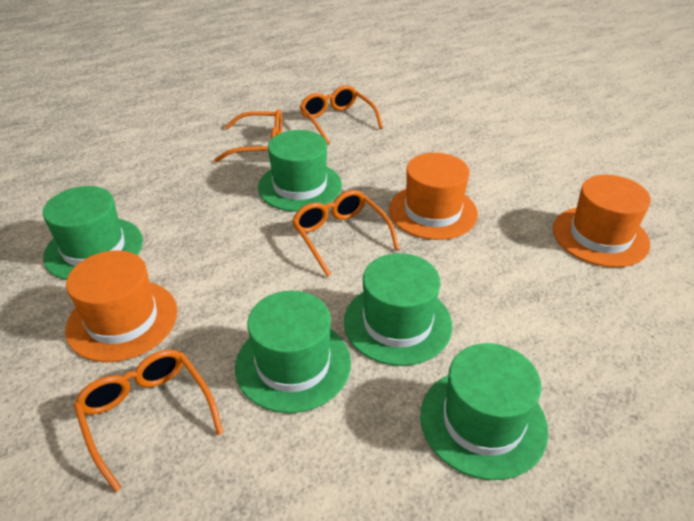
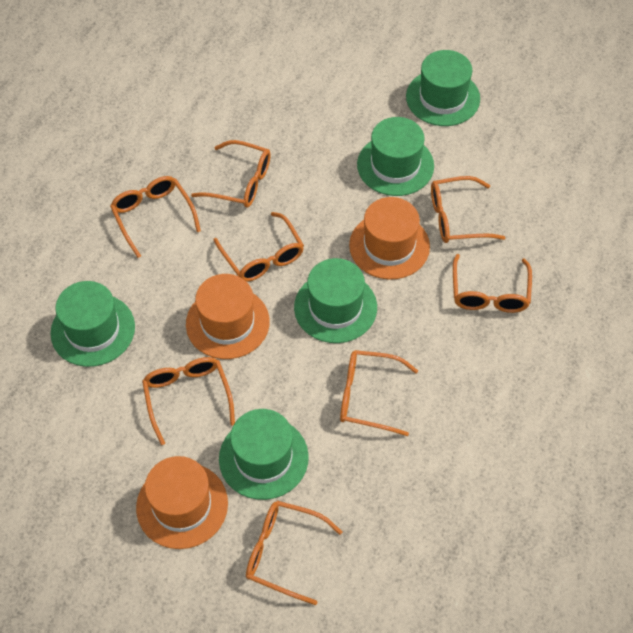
orange glasses: 4 -> 8

